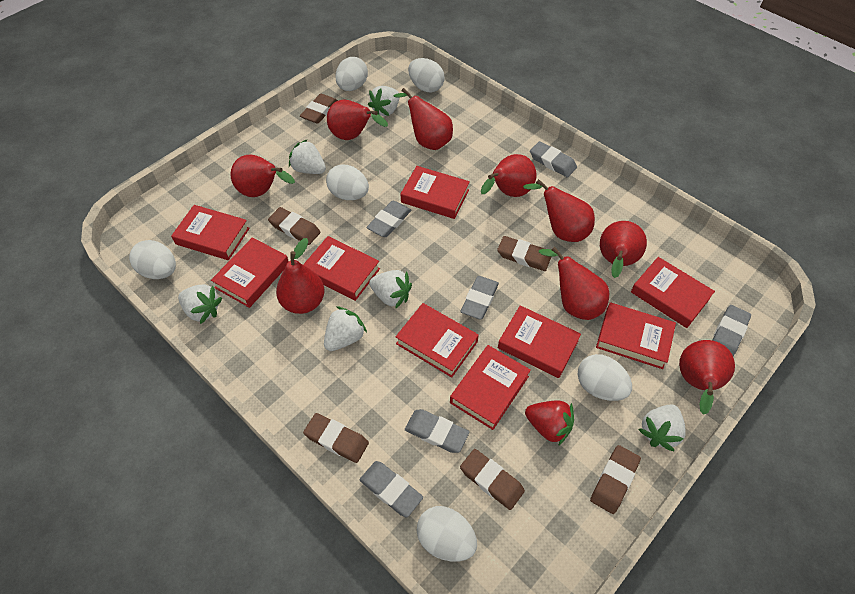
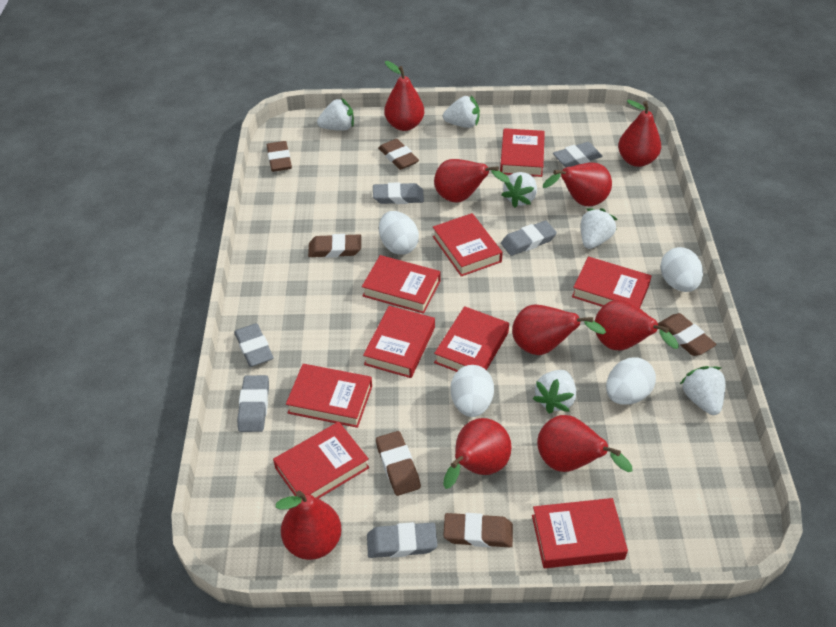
red strawberry: 1 -> 0
white egg: 6 -> 4

